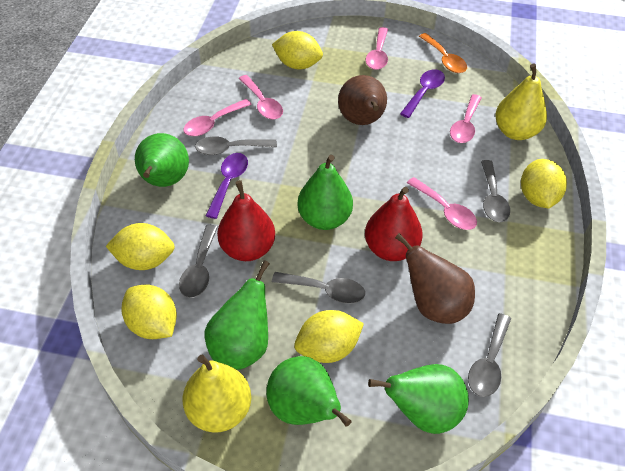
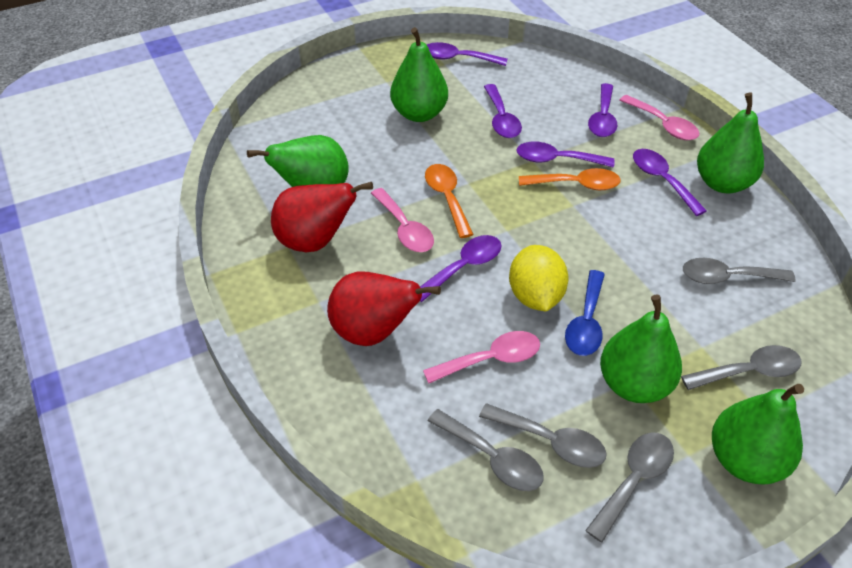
blue spoon: 0 -> 1
brown pear: 2 -> 0
orange spoon: 1 -> 2
pink spoon: 5 -> 3
purple spoon: 2 -> 6
yellow lemon: 5 -> 1
yellow pear: 2 -> 0

